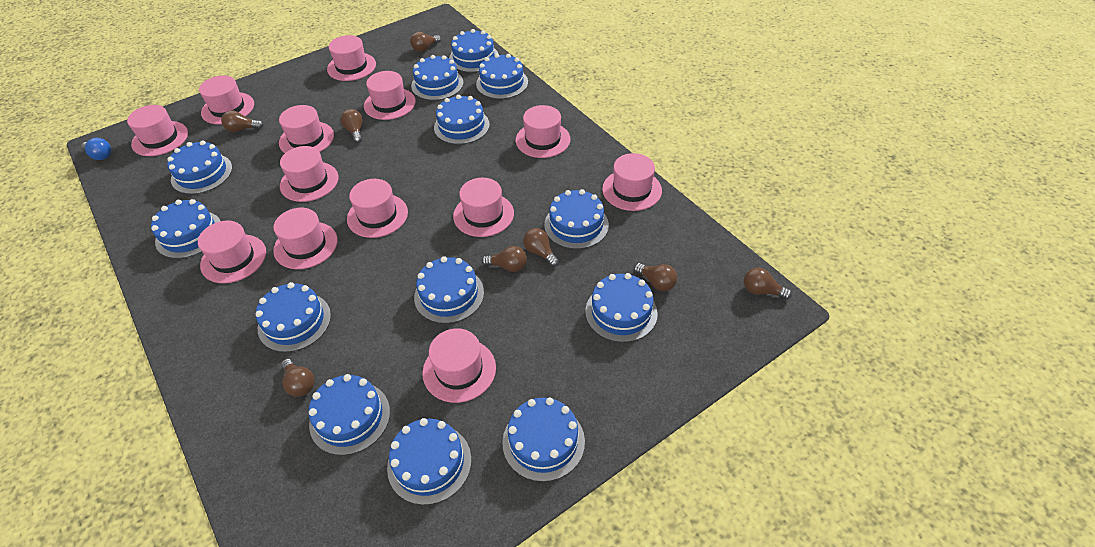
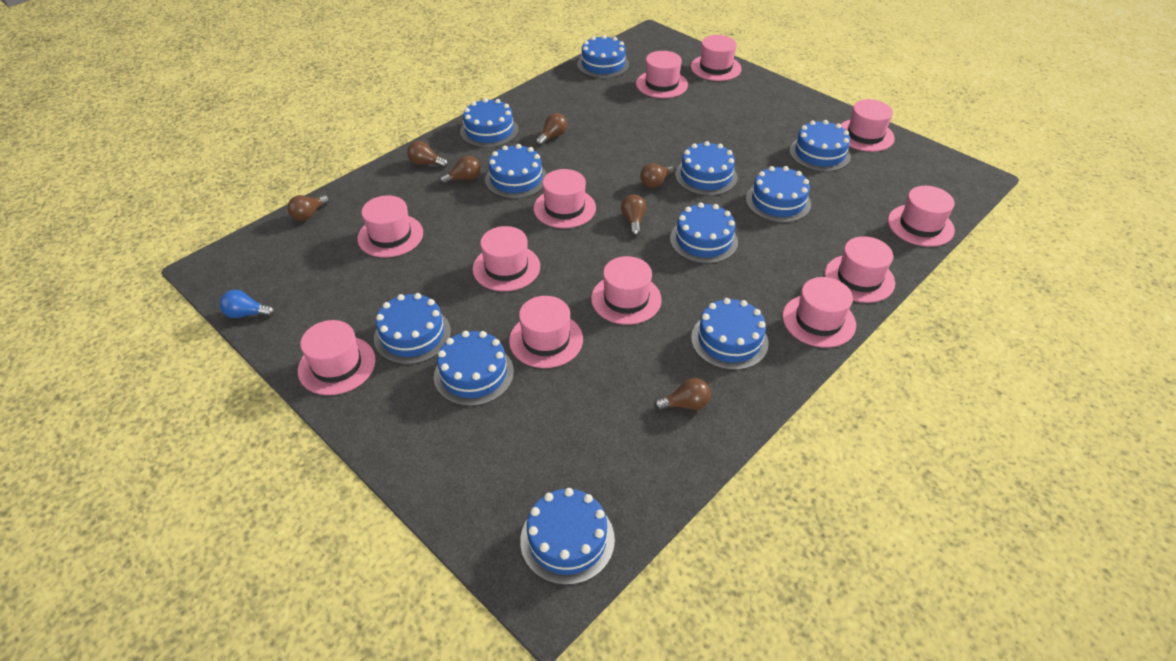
blue cake: 13 -> 11
brown light bulb: 8 -> 7
pink hat: 13 -> 12

